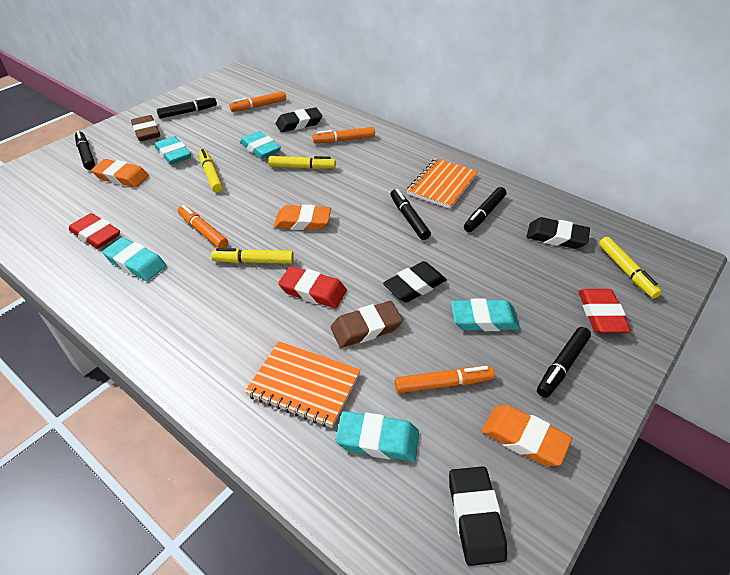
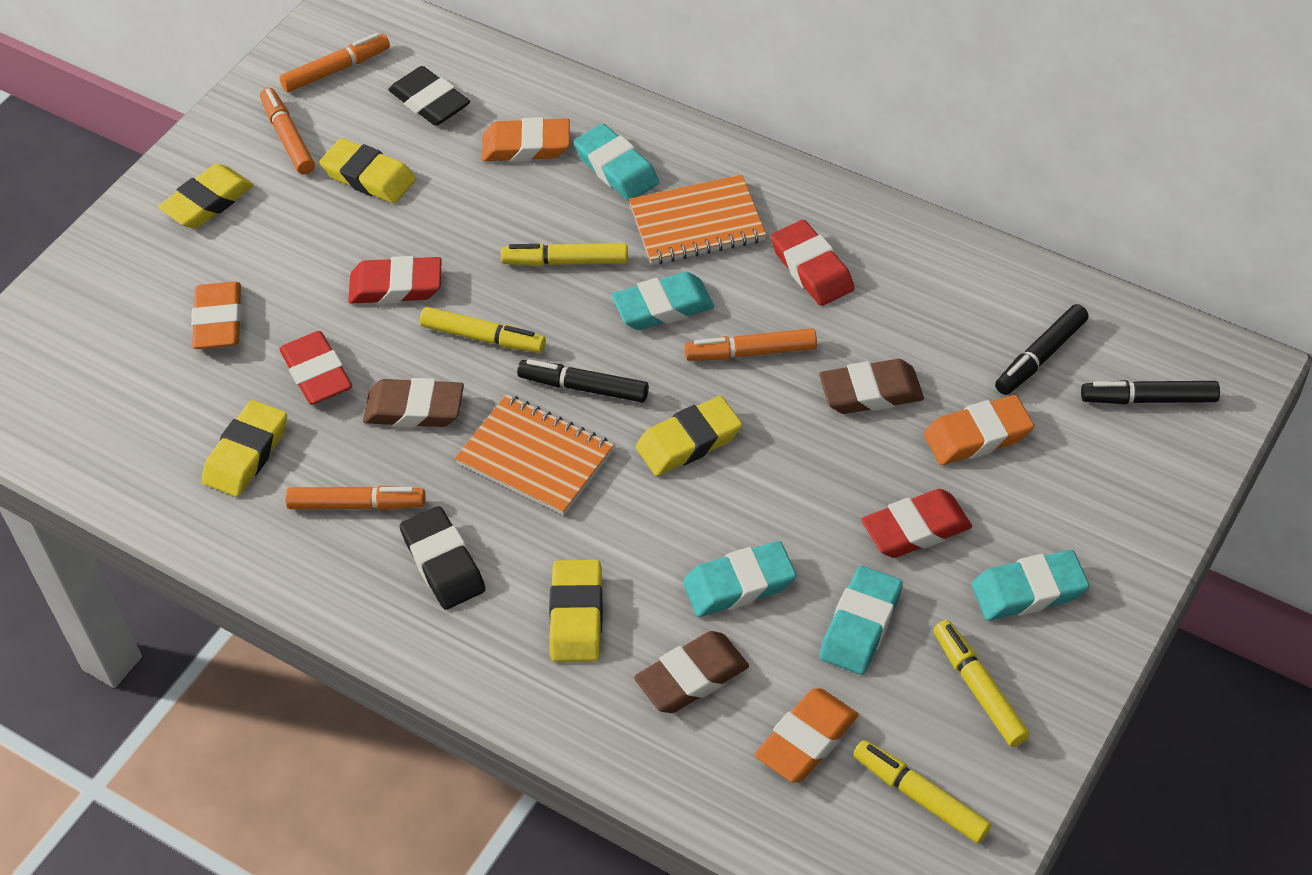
black eraser: 4 -> 2
black marker: 5 -> 3
brown eraser: 2 -> 3
orange eraser: 3 -> 4
red eraser: 3 -> 4
yellow eraser: 0 -> 5

